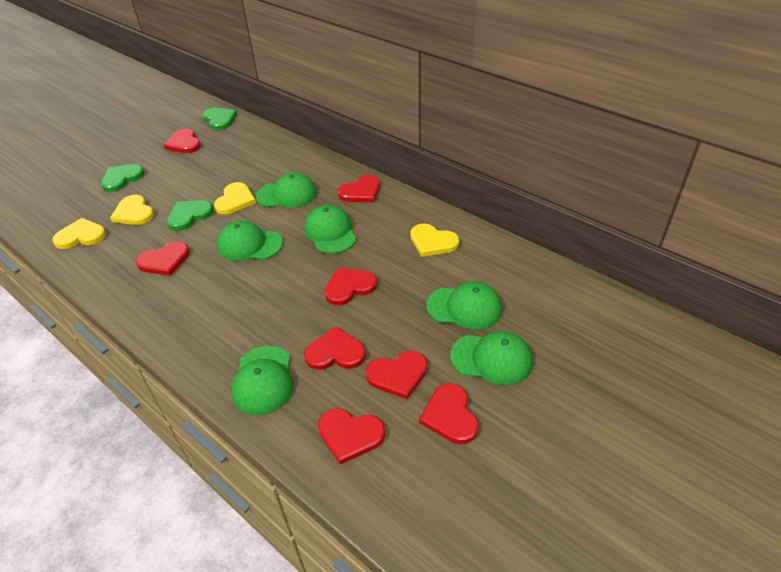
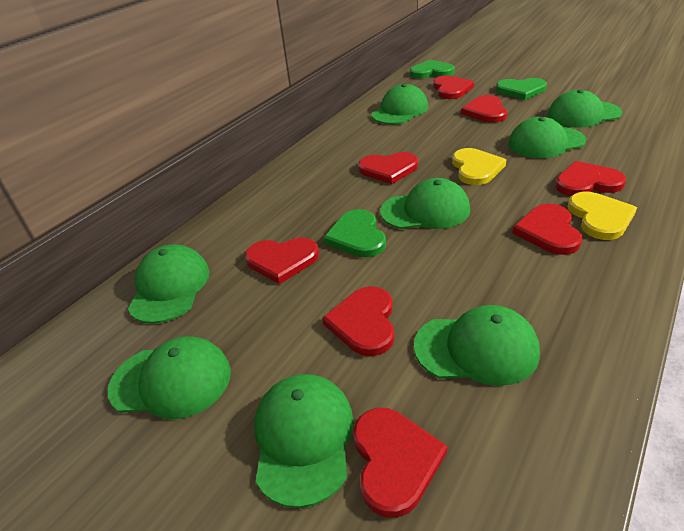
green cap: 6 -> 8
yellow heart: 4 -> 2

